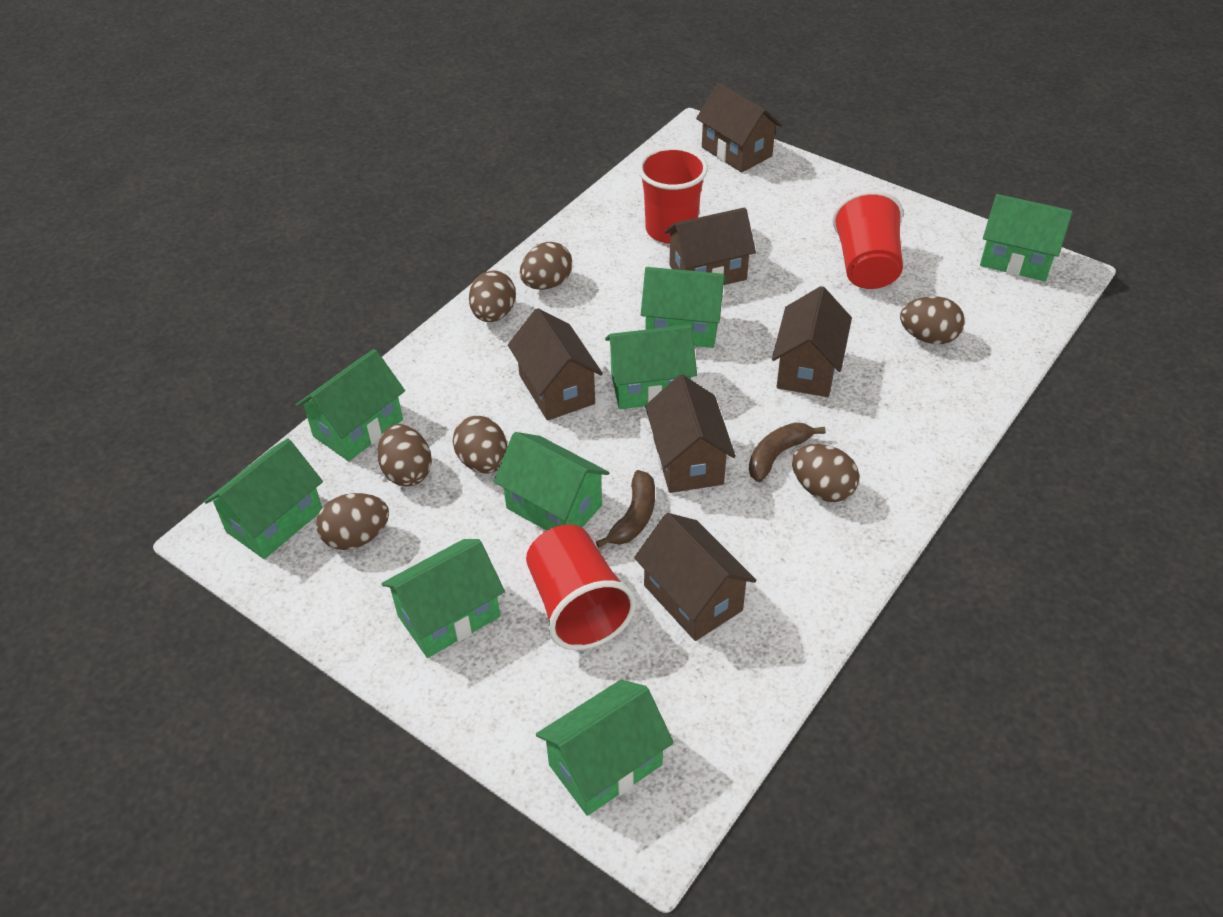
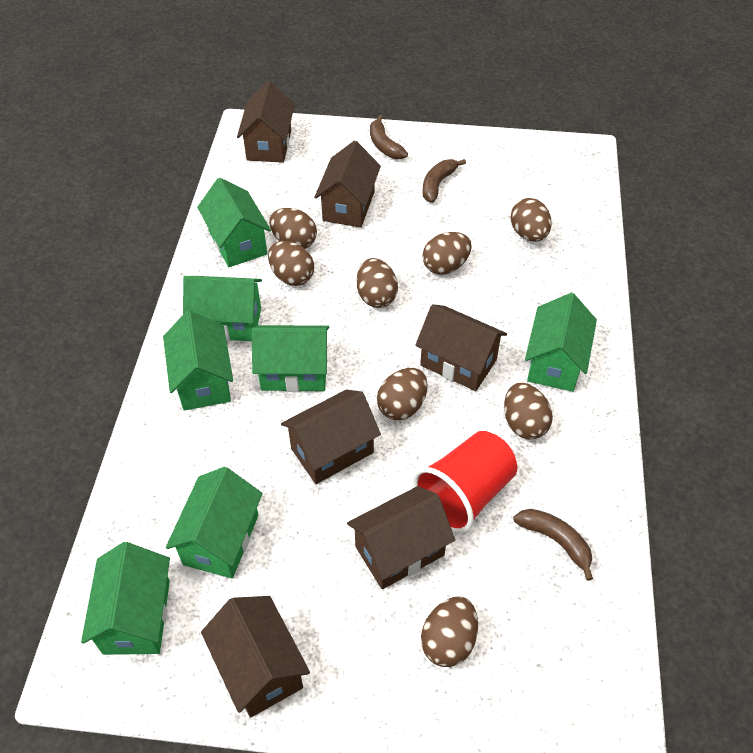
brown banana: 2 -> 3
brown egg: 7 -> 8
green house: 8 -> 7
red cup: 3 -> 1

